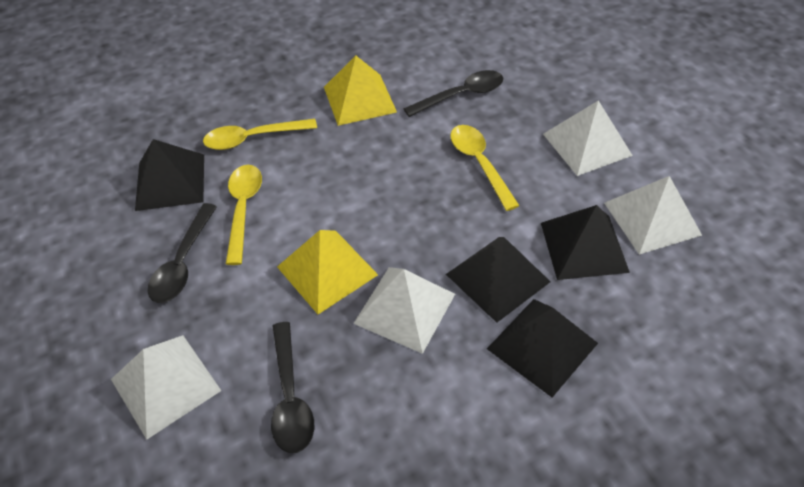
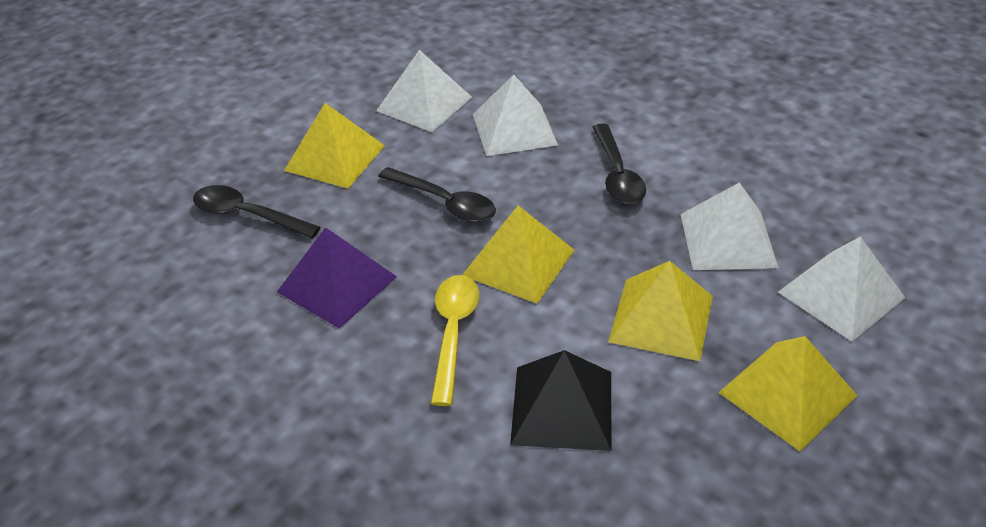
black pyramid: 4 -> 1
purple pyramid: 0 -> 1
yellow pyramid: 2 -> 4
yellow spoon: 3 -> 1

